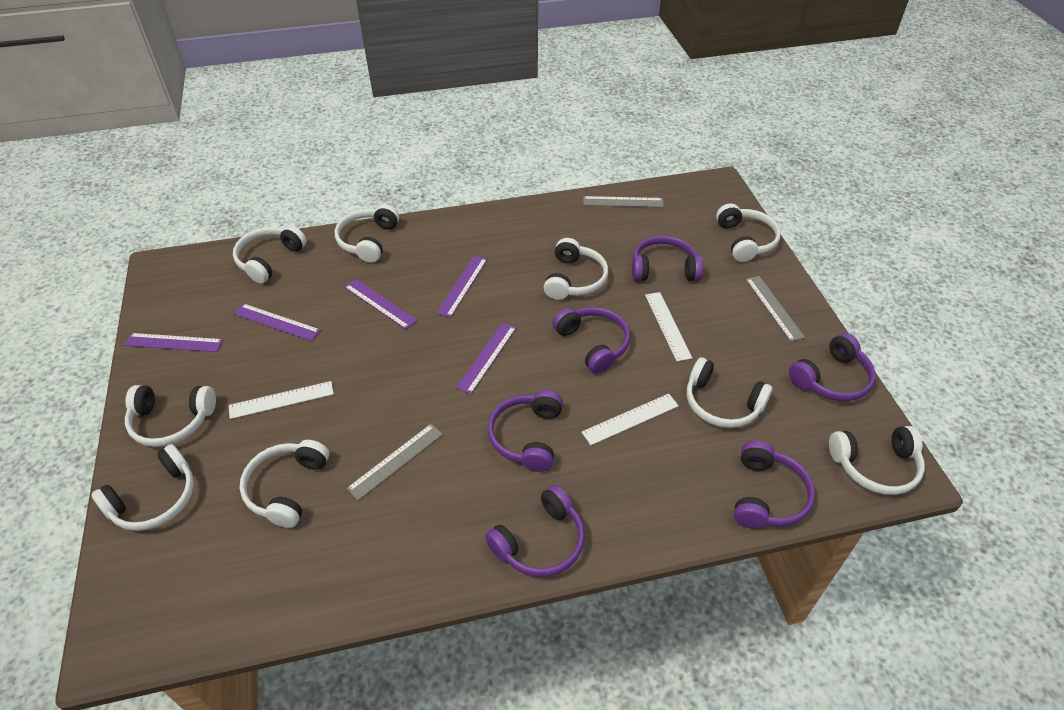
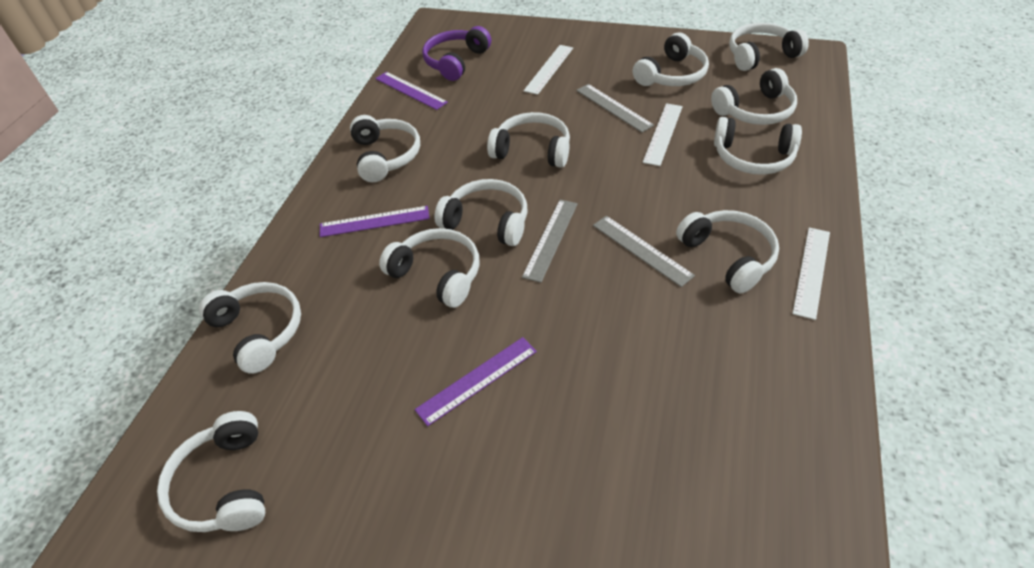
purple headphones: 6 -> 1
purple ruler: 5 -> 3
white headphones: 9 -> 11

